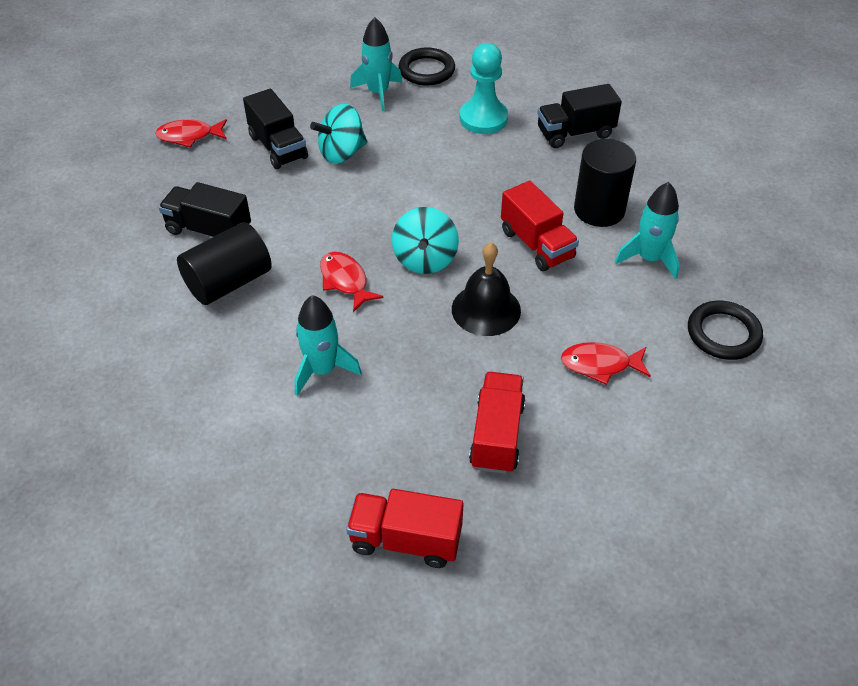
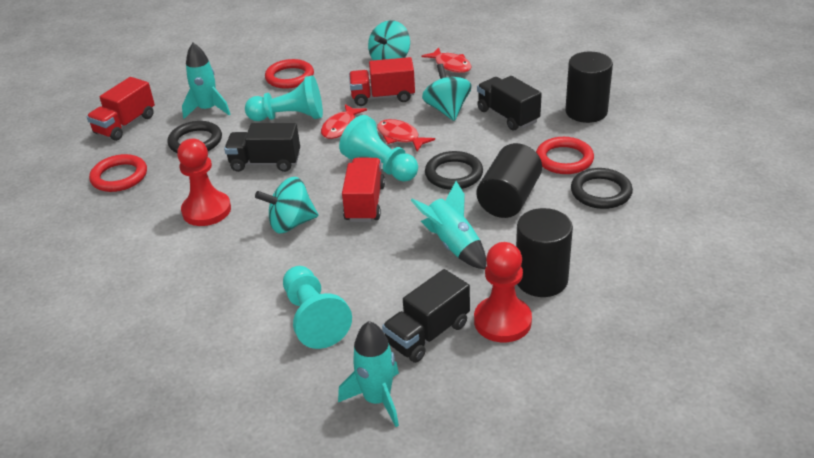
black bell: 1 -> 0
black cylinder: 2 -> 3
black ring: 2 -> 3
red pawn: 0 -> 2
red ring: 0 -> 3
turquoise pawn: 1 -> 3
turquoise spinning top: 2 -> 3

